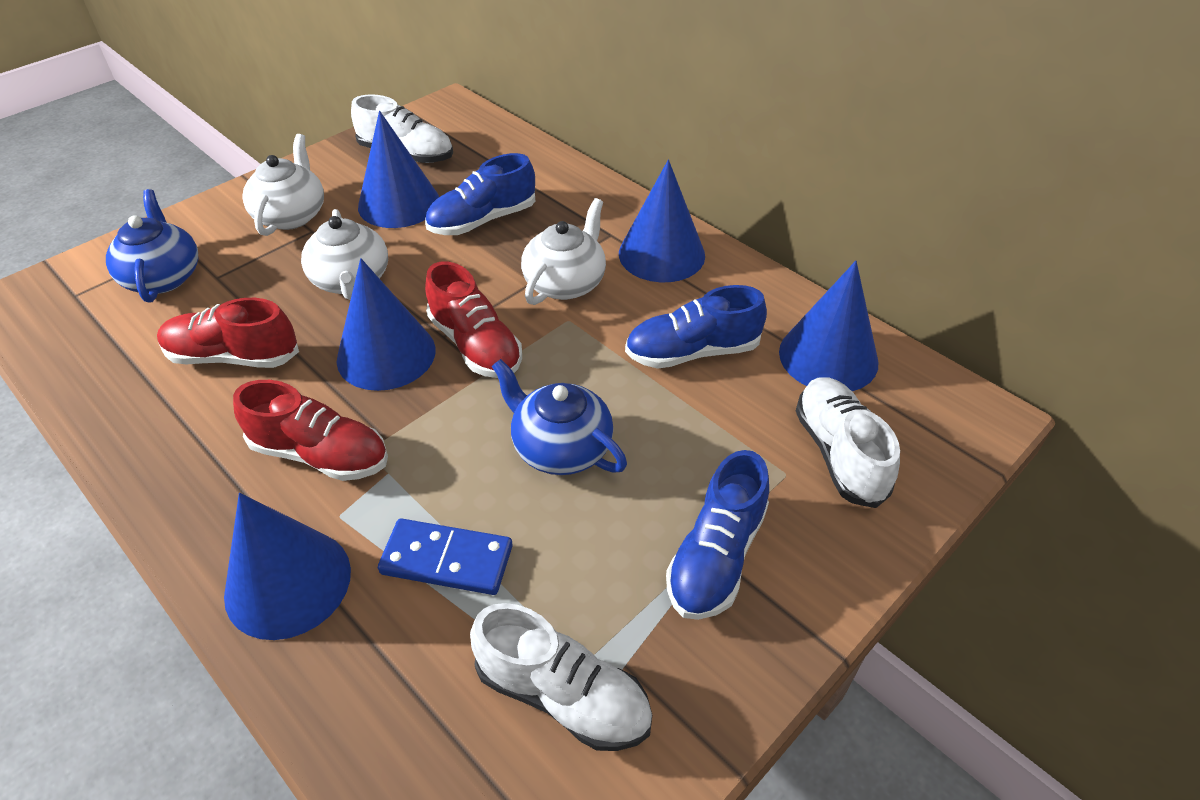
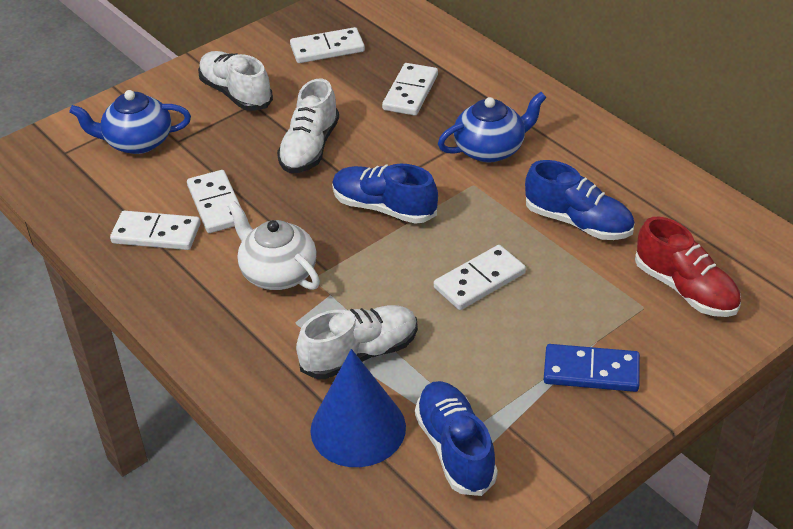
blue cone: 5 -> 1
red shoe: 3 -> 1
white domino: 0 -> 5
white teapot: 3 -> 1

